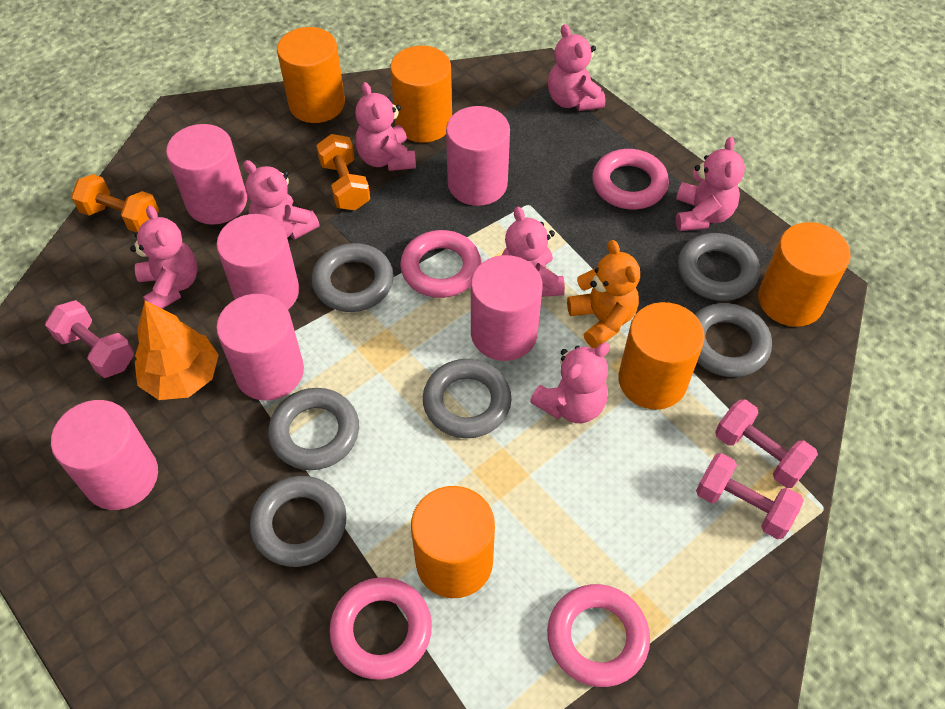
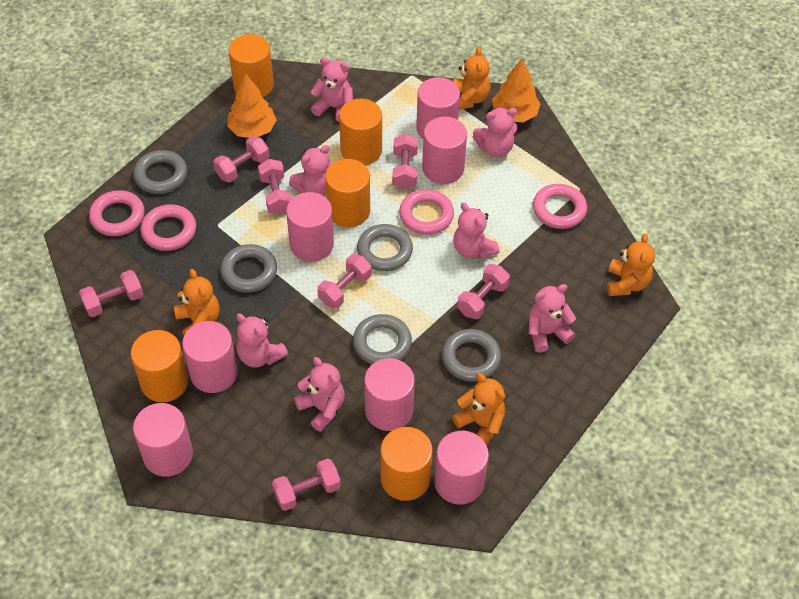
grey ring: 6 -> 5
orange dumbbell: 2 -> 0
orange teddy bear: 1 -> 4
orange tree: 1 -> 2
pink cylinder: 6 -> 7
pink dumbbell: 3 -> 7

